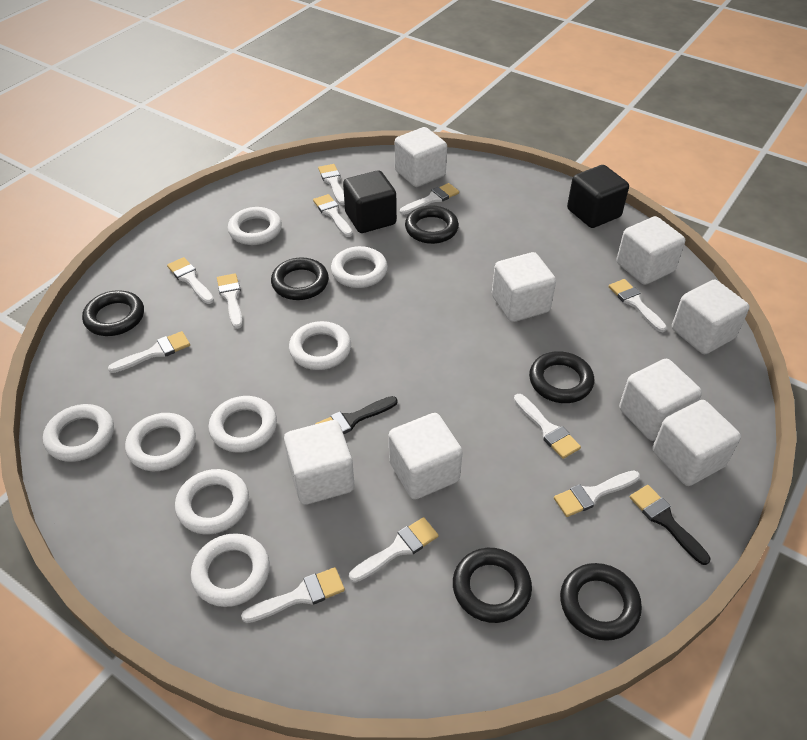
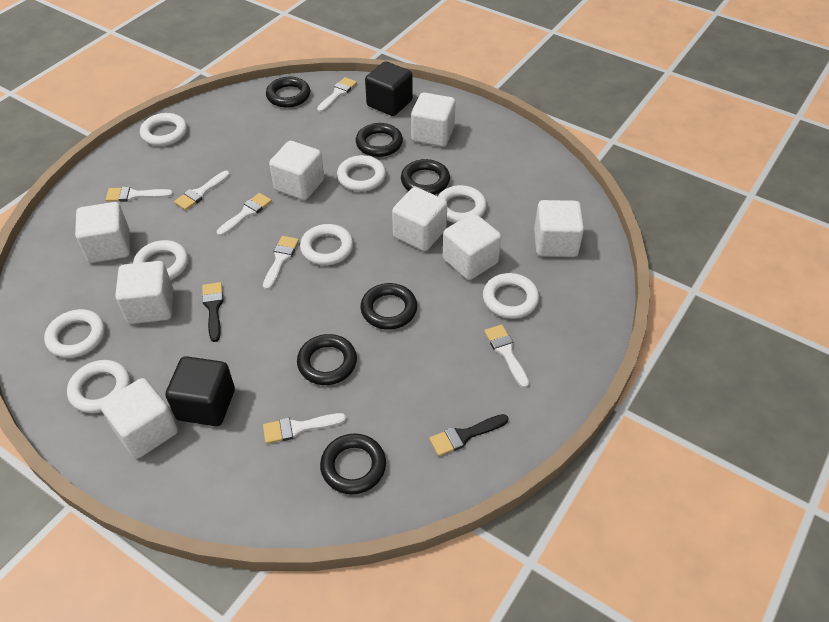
white brush: 11 -> 7

